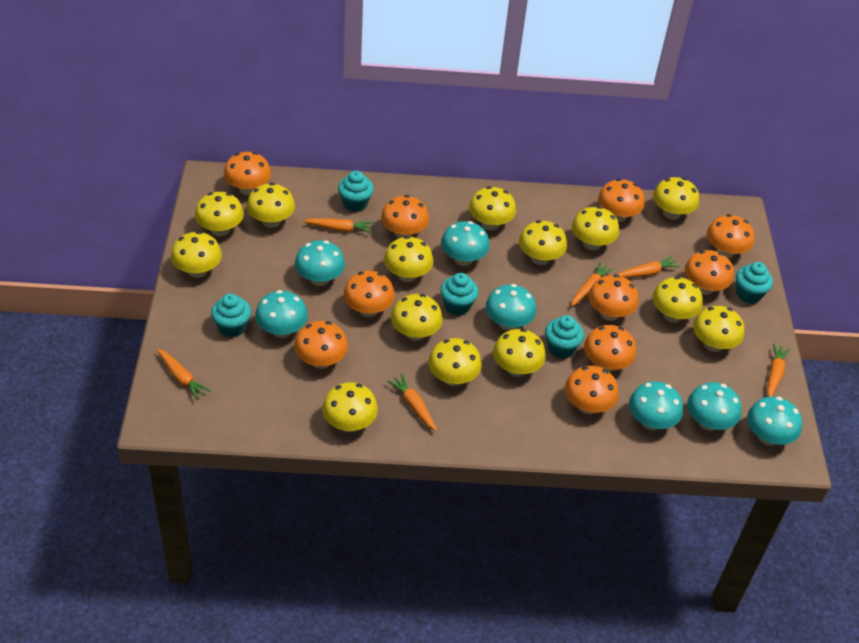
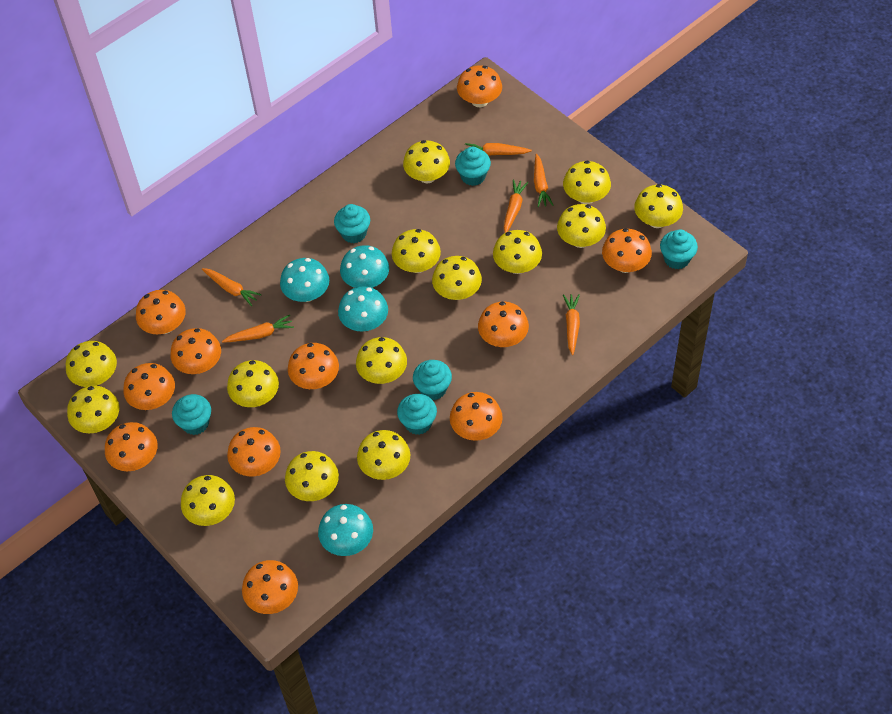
orange mushroom: 10 -> 11
turquoise cupcake: 5 -> 6
turquoise mushroom: 7 -> 4

